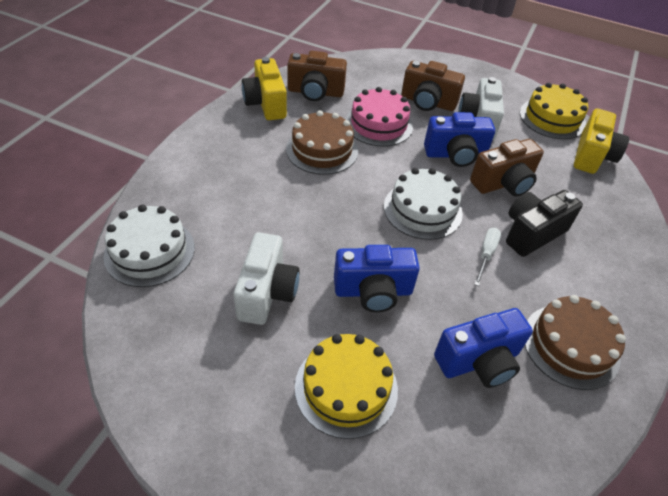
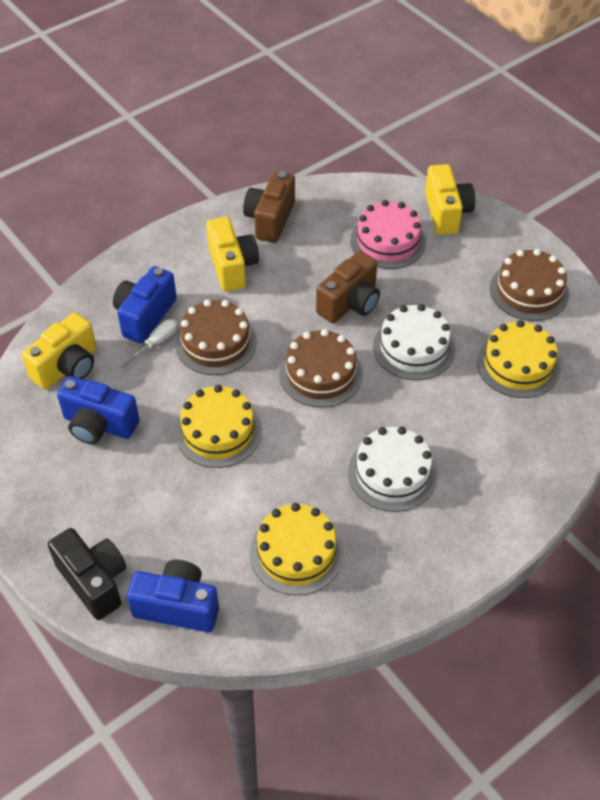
brown cake: 2 -> 3
brown camera: 3 -> 2
white camera: 2 -> 0
yellow cake: 2 -> 3
yellow camera: 2 -> 3

